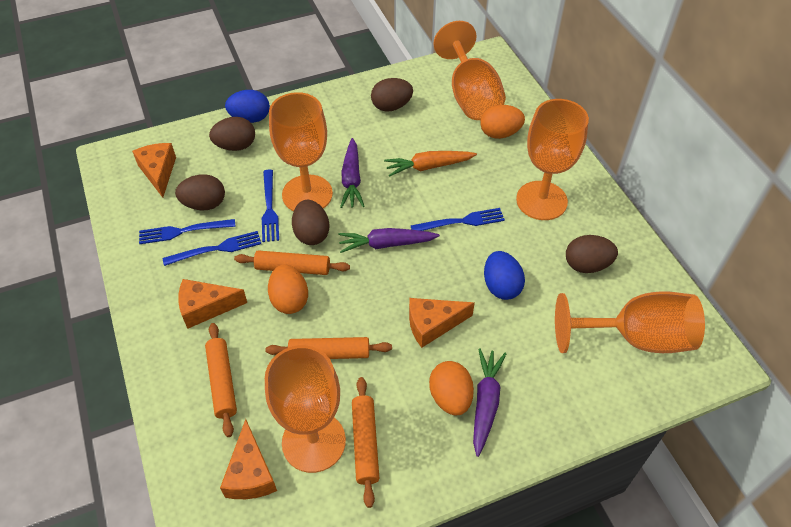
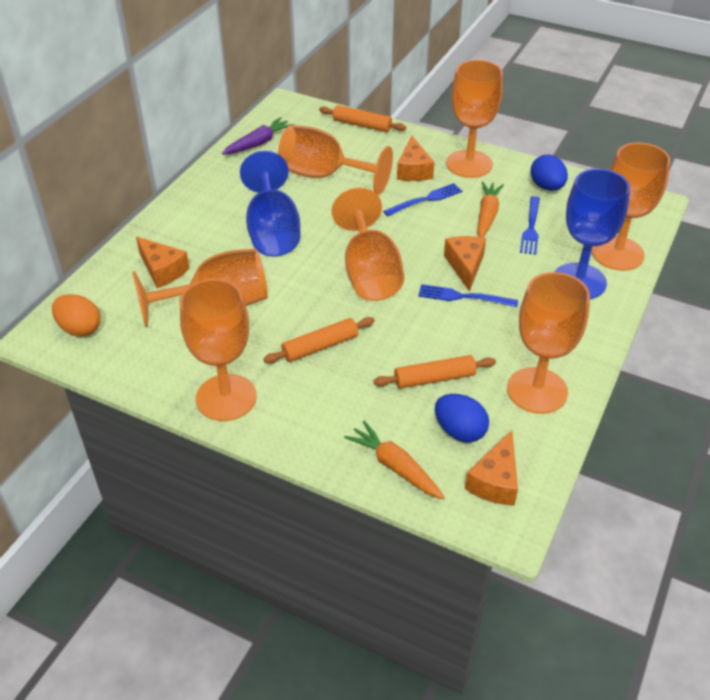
blue fork: 4 -> 3
blue goblet: 0 -> 2
brown egg: 5 -> 0
orange carrot: 1 -> 2
orange egg: 3 -> 1
orange goblet: 5 -> 7
orange rolling pin: 4 -> 3
purple carrot: 3 -> 1

